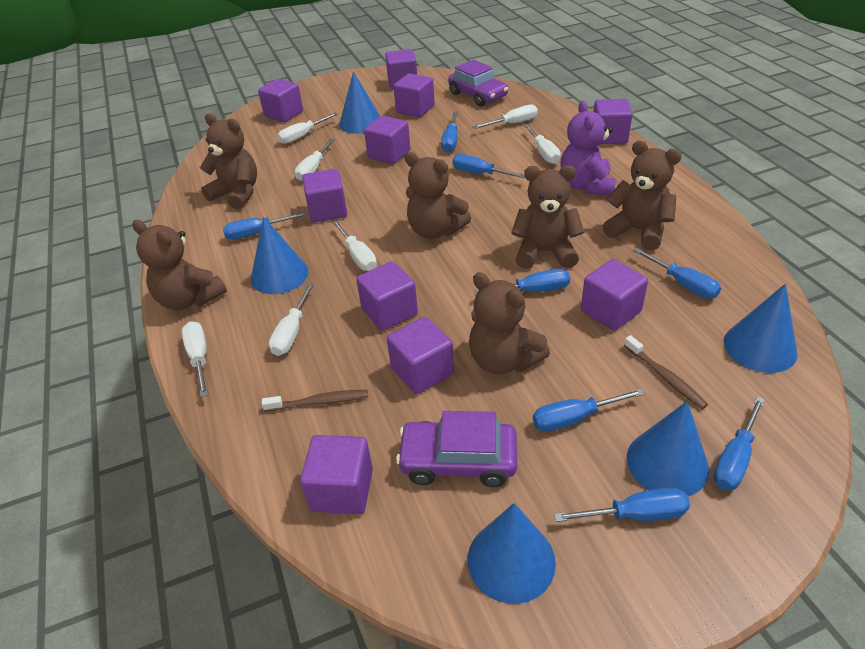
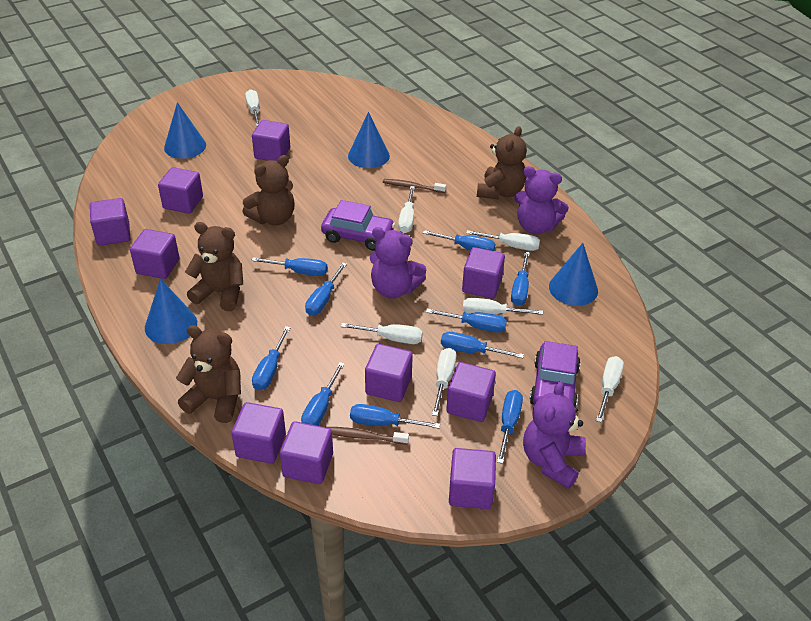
blue cone: 5 -> 4
blue screwdriver: 8 -> 10
brown teddy bear: 6 -> 4
purple teddy bear: 1 -> 3

